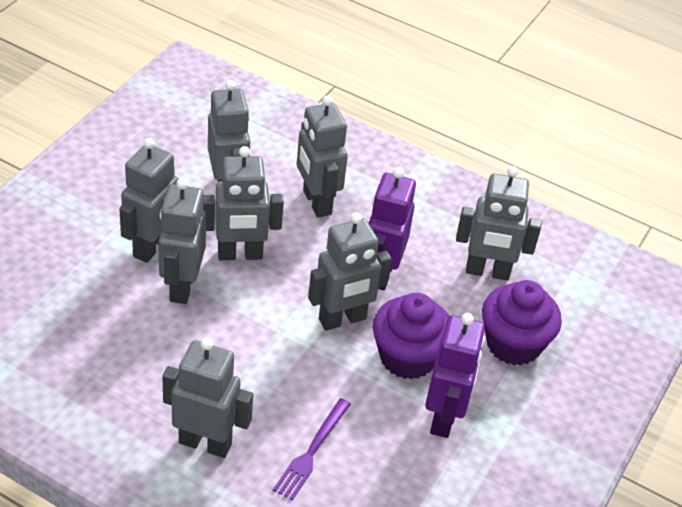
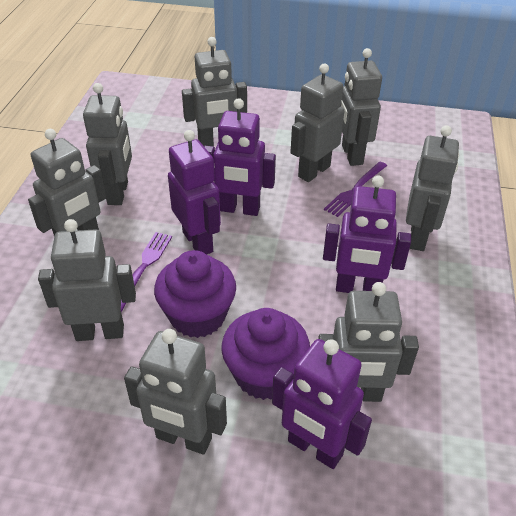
grey robot: 8 -> 9
purple fork: 1 -> 2
purple robot: 2 -> 4

